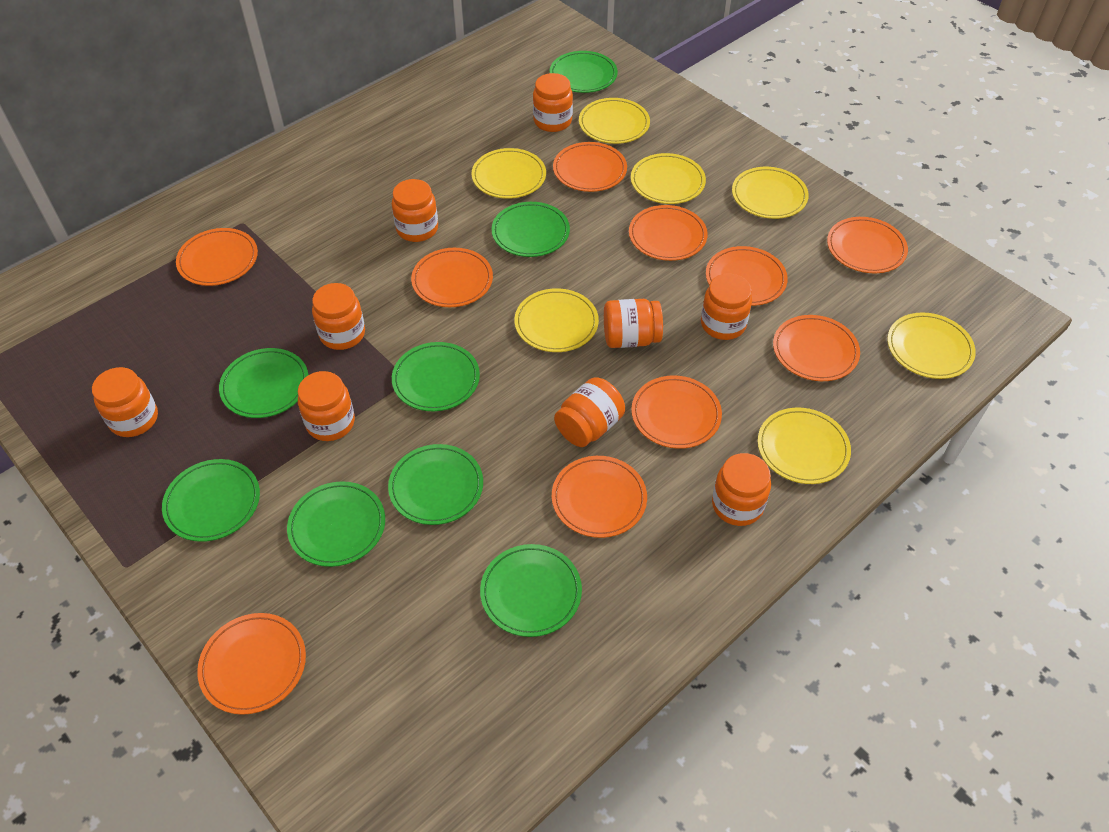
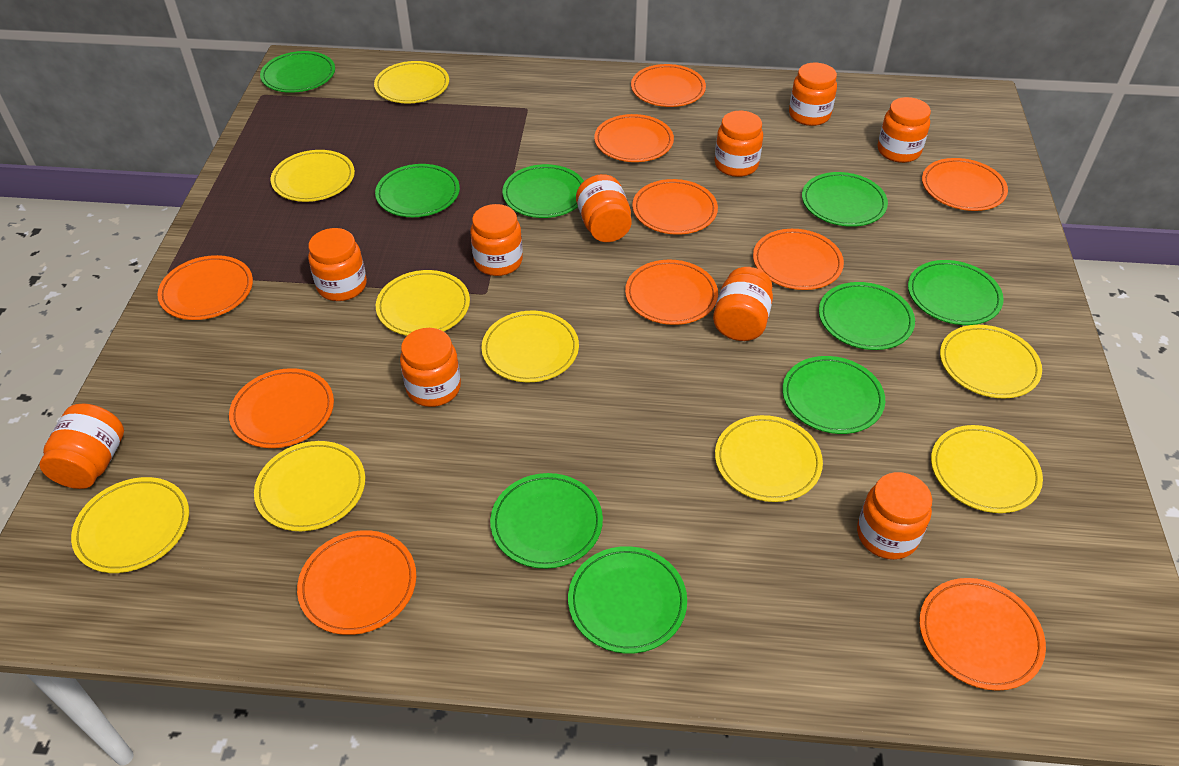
green plate: 8 -> 9
orange jar: 9 -> 10
yellow plate: 7 -> 9

